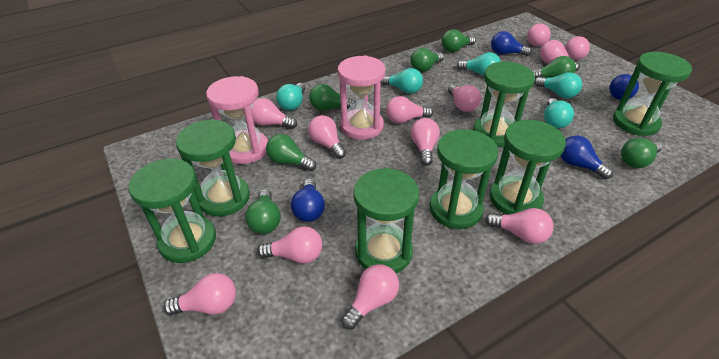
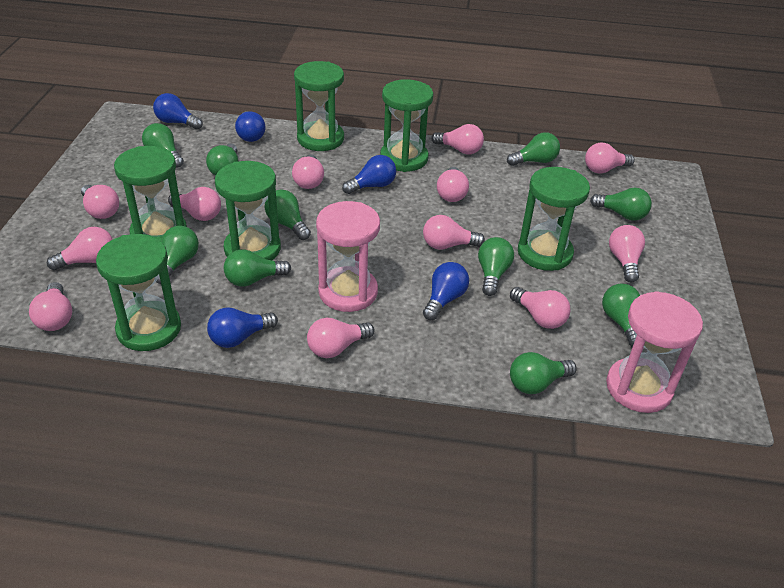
blue light bulb: 4 -> 5
green hourglass: 7 -> 6
green light bulb: 7 -> 10
turquoise light bulb: 5 -> 0

